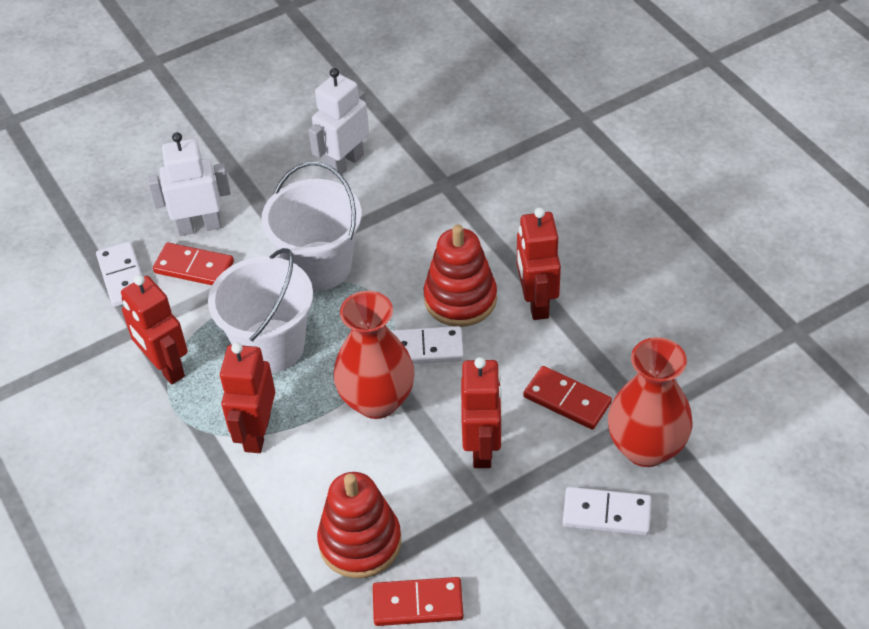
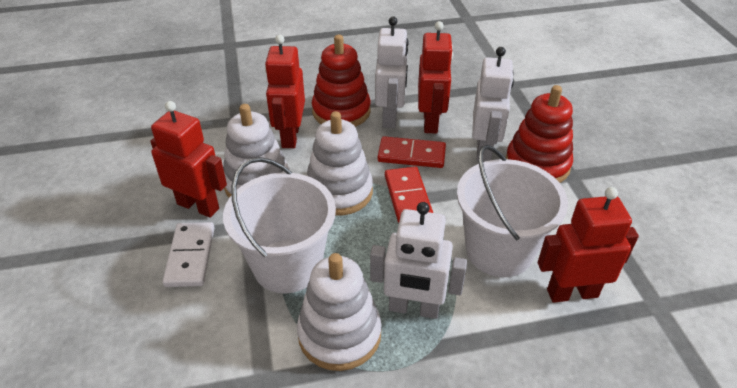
red domino: 3 -> 2
red vase: 2 -> 0
white domino: 3 -> 1
white robot: 2 -> 3
white stacking toy: 0 -> 3

